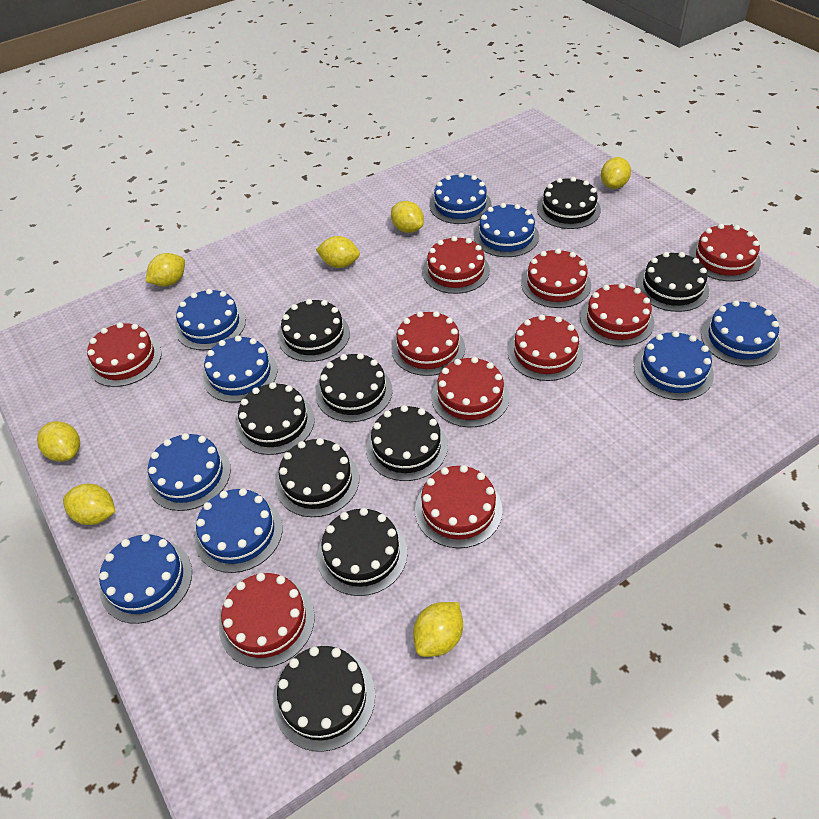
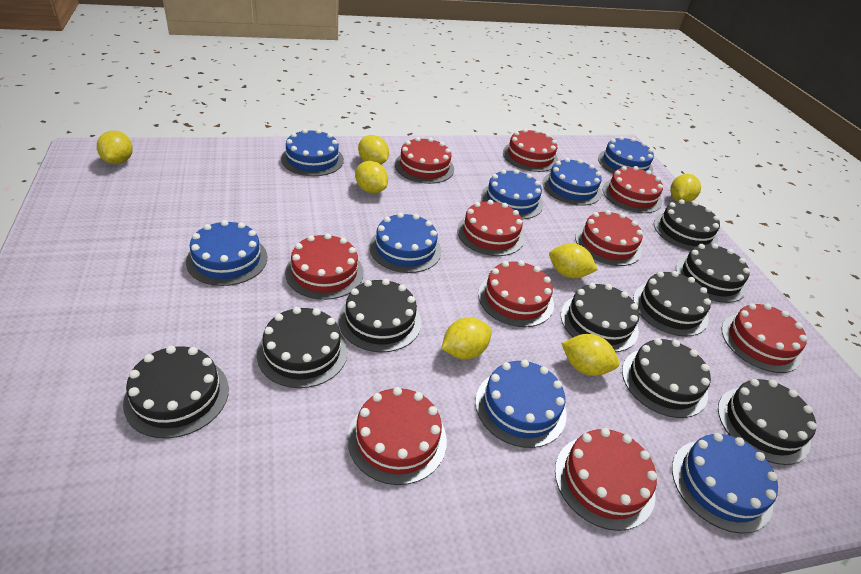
blue cake: 9 -> 8

